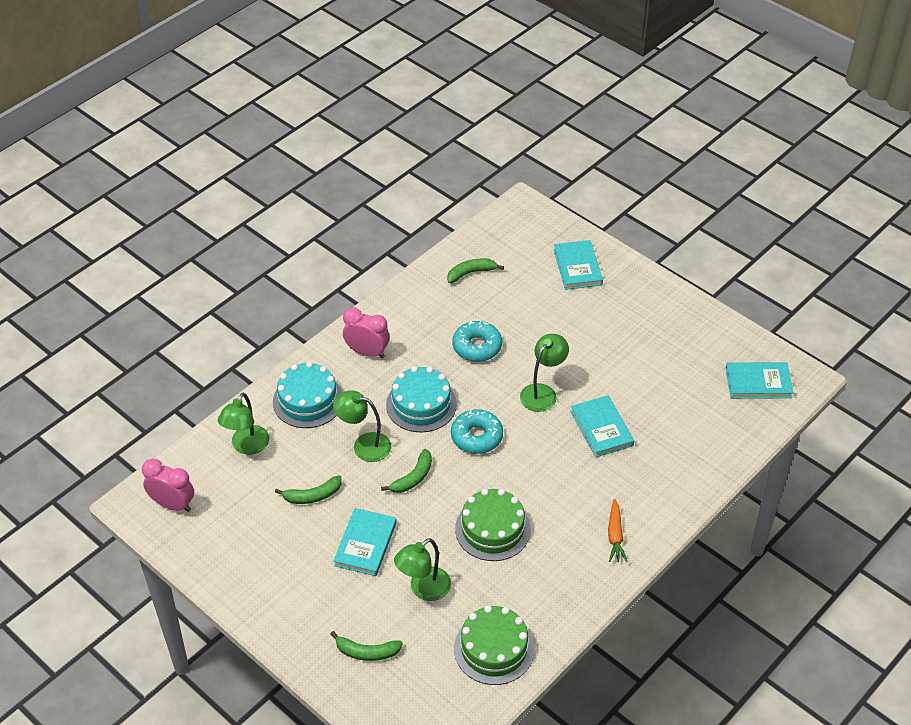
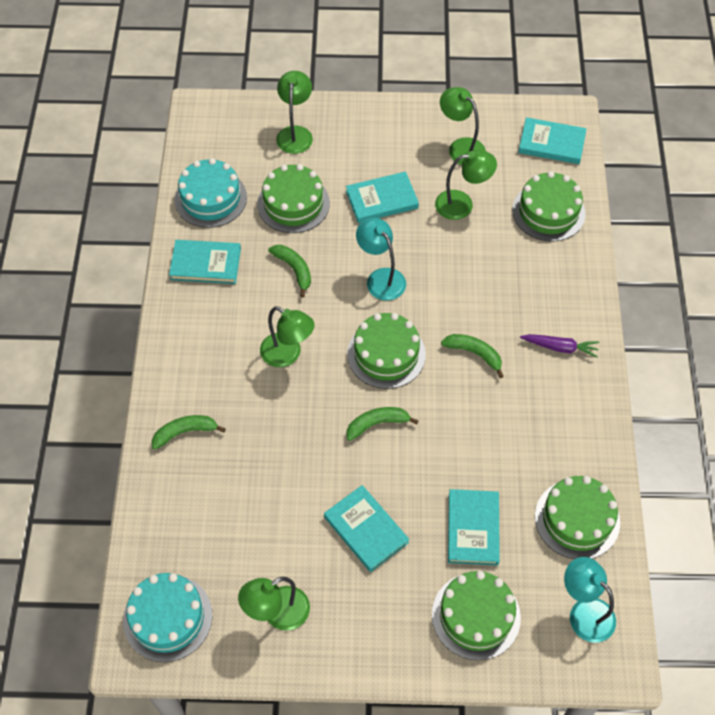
green cake: 2 -> 5
green lamp: 4 -> 5
orange carrot: 1 -> 0
pink clock: 2 -> 0
purple carrot: 0 -> 1
turquoise book: 4 -> 5
turquoise donut: 2 -> 0
turquoise lamp: 0 -> 2

